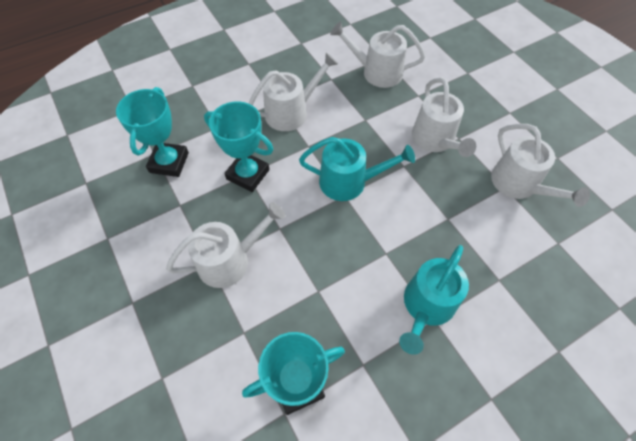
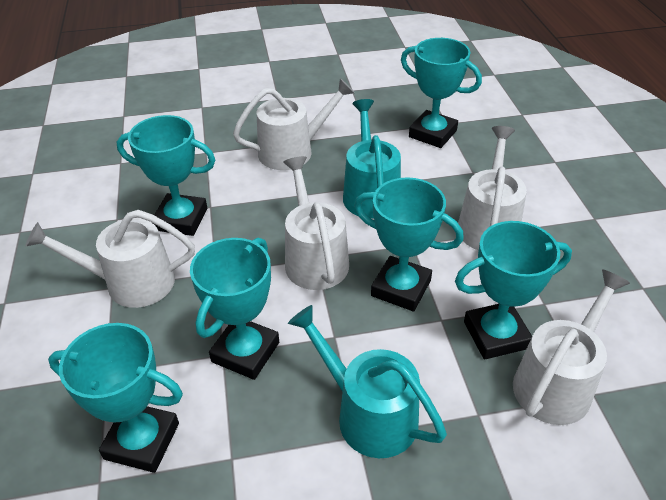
turquoise trophy: 3 -> 6

